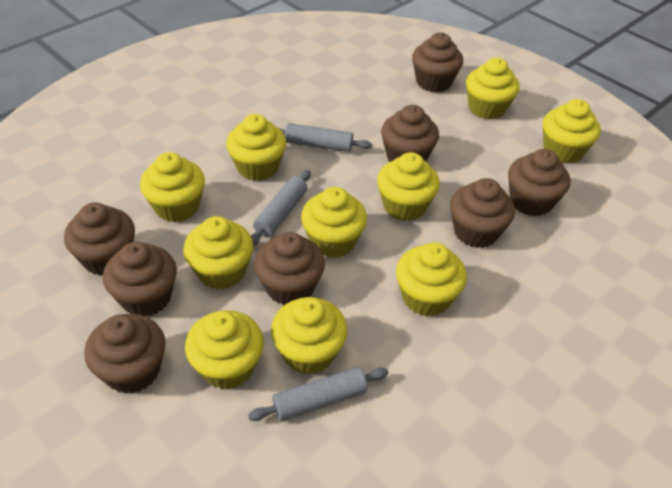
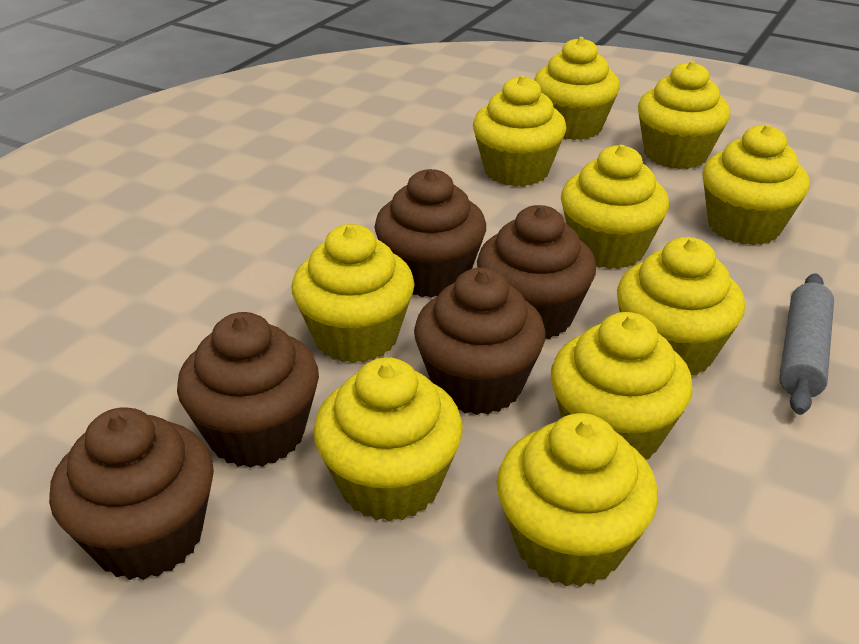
brown cupcake: 8 -> 5
grey rolling pin: 3 -> 1

